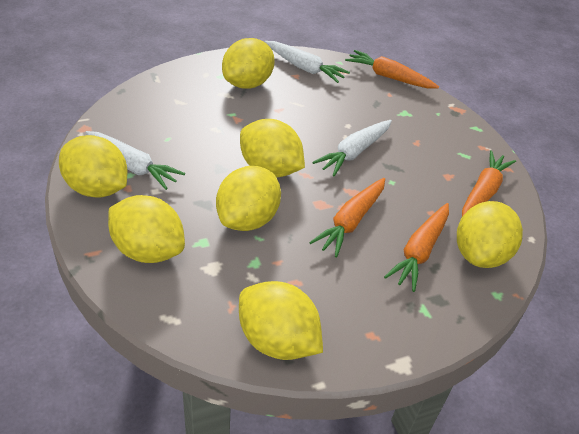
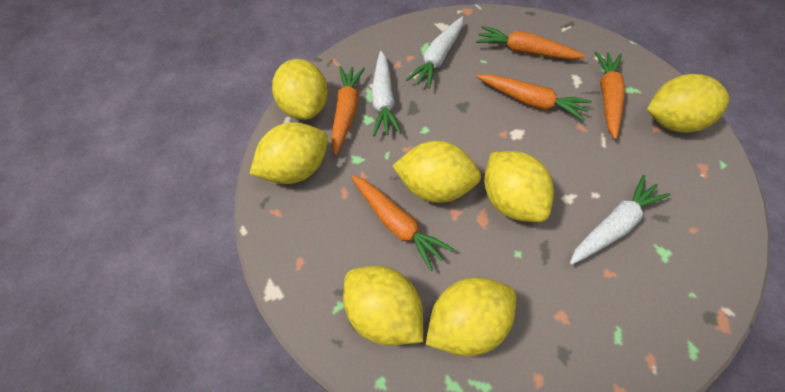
orange carrot: 4 -> 5

